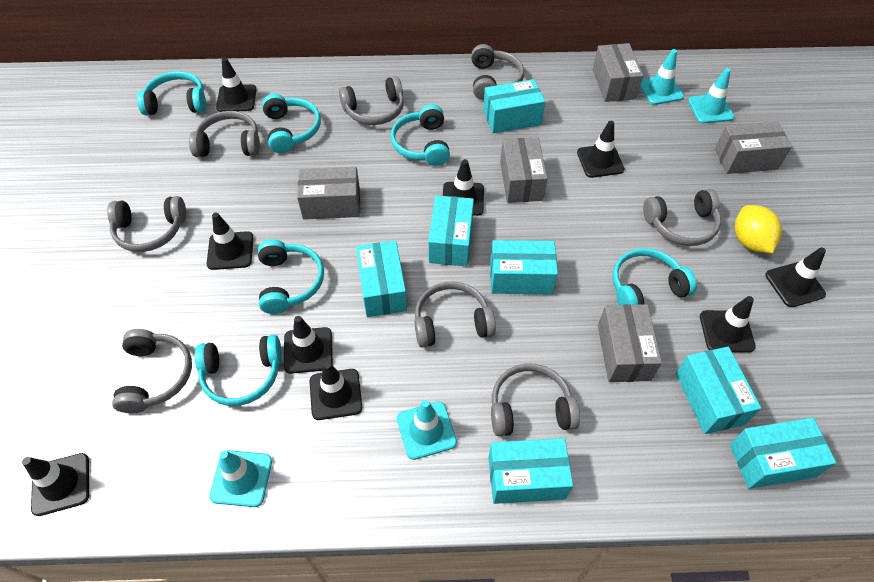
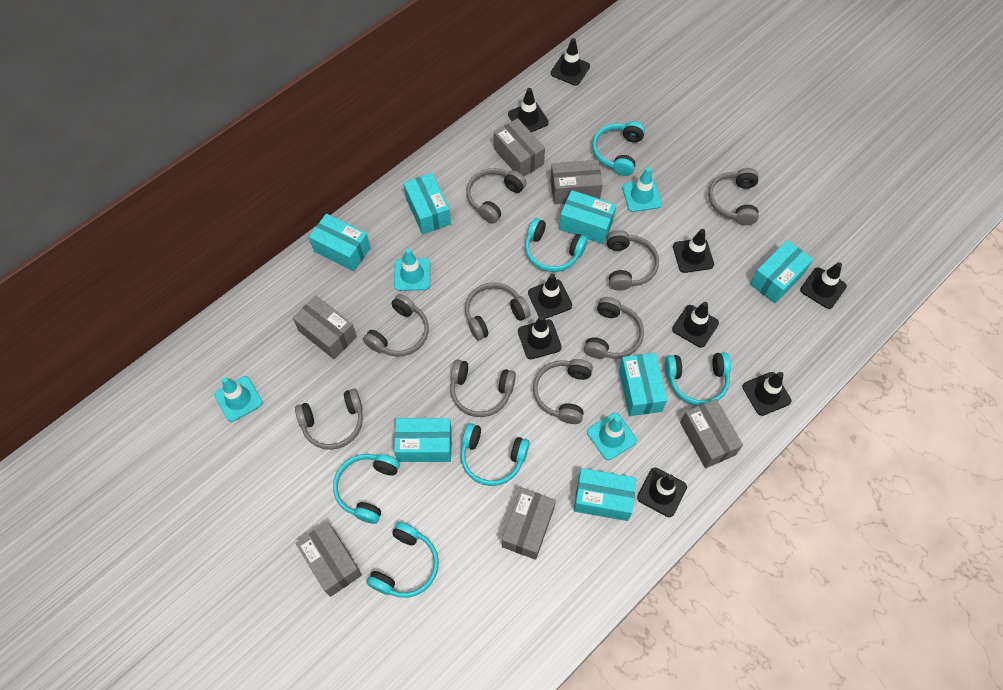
grey box: 5 -> 6
grey headphones: 8 -> 9
yellow lemon: 1 -> 0

